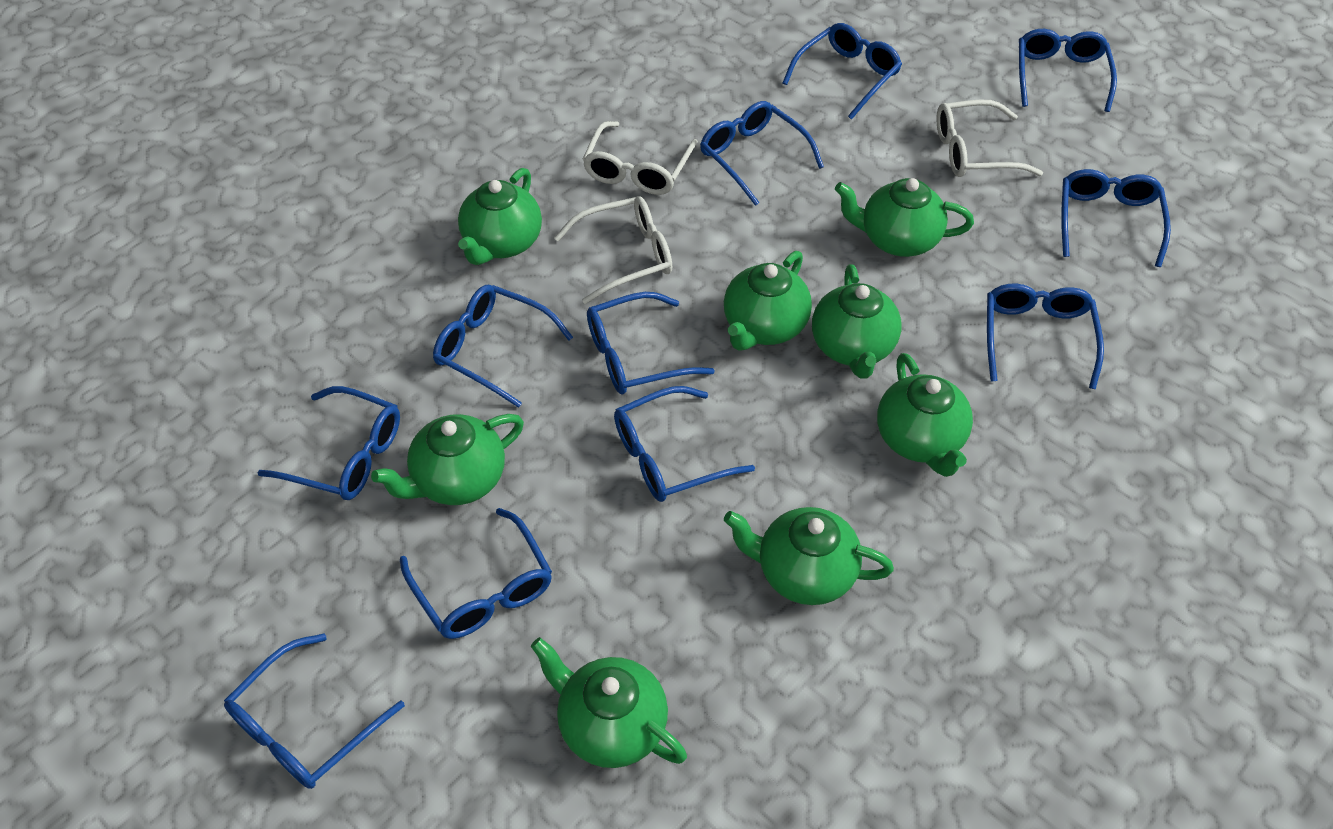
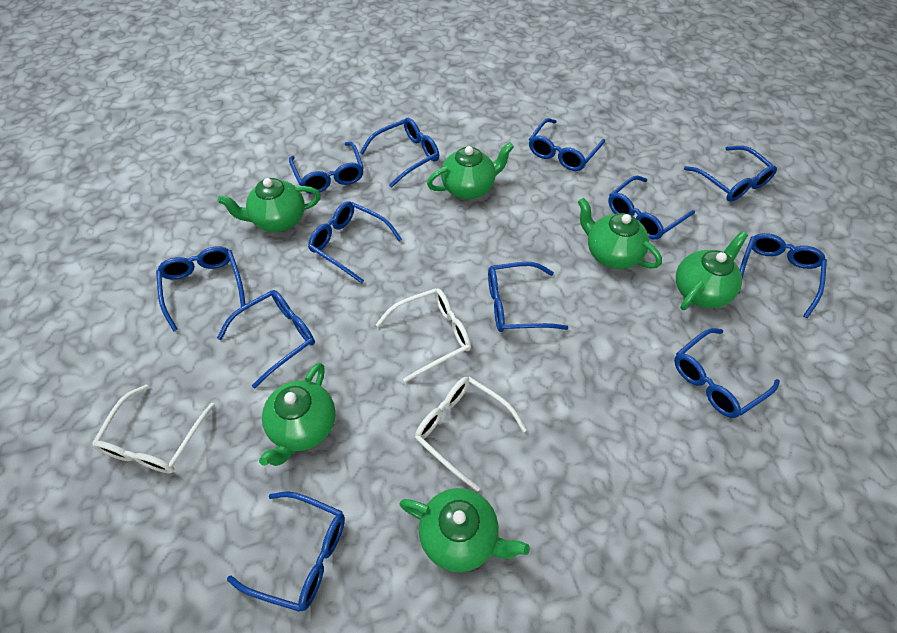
blue glasses: 11 -> 12
green teapot: 8 -> 6

